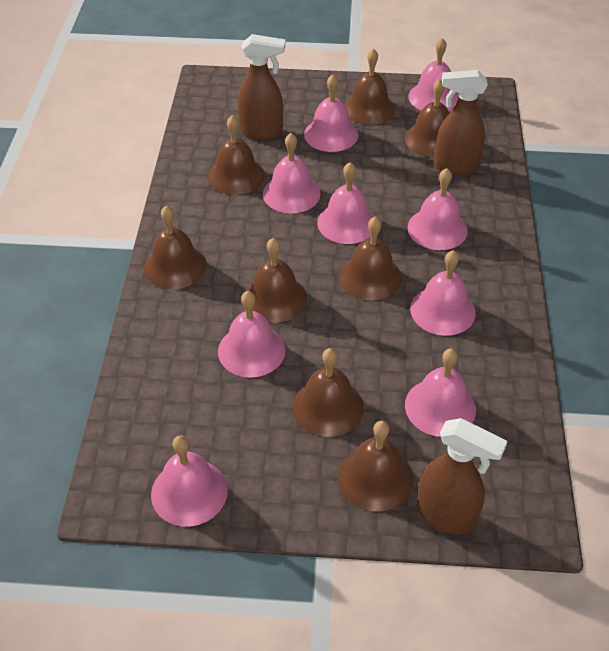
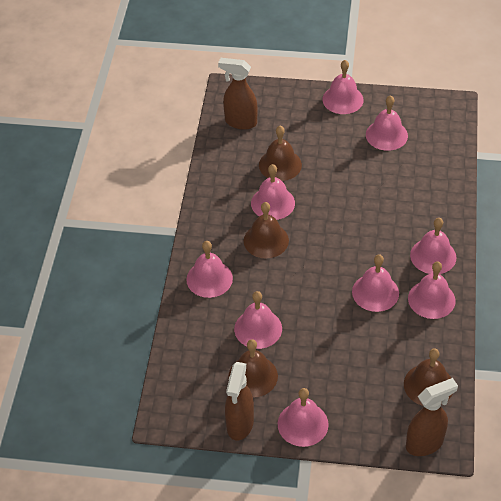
brown bell: 8 -> 4

